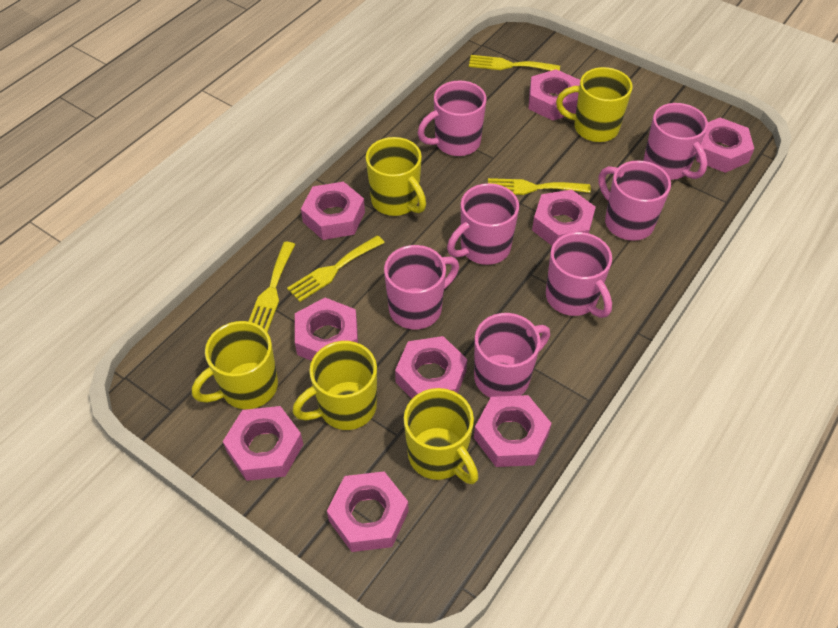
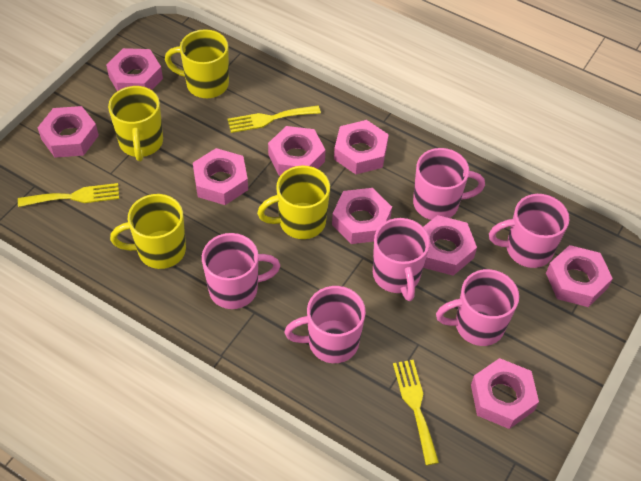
pink mug: 7 -> 6
yellow fork: 4 -> 3
yellow mug: 5 -> 4

